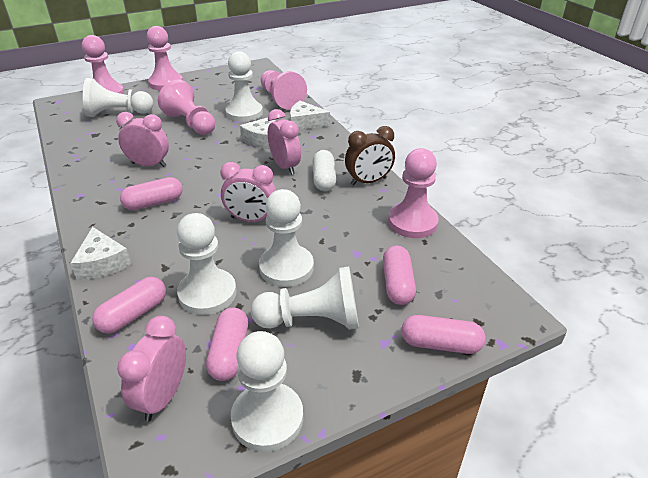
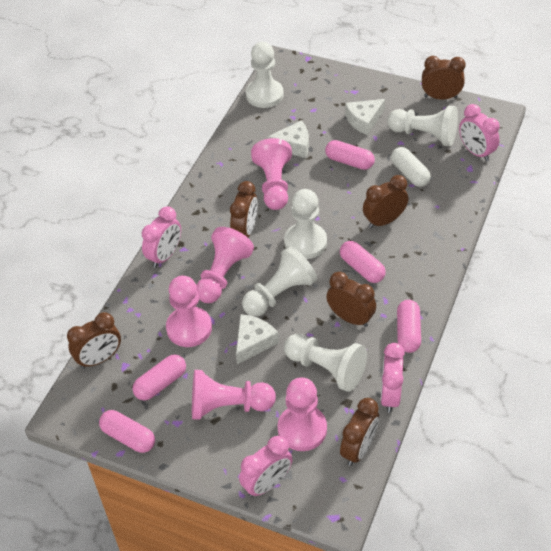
brown clock: 1 -> 6
white pawn: 6 -> 5

